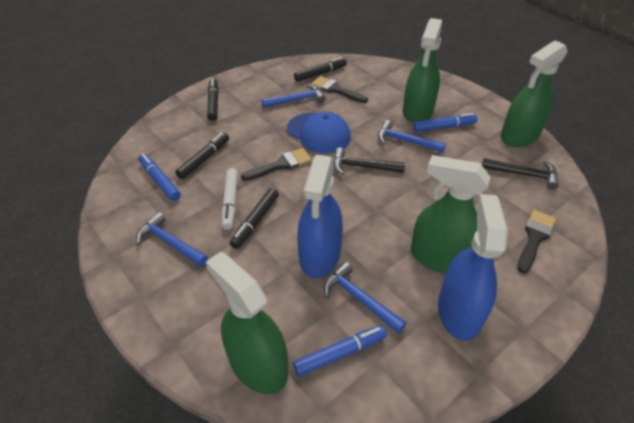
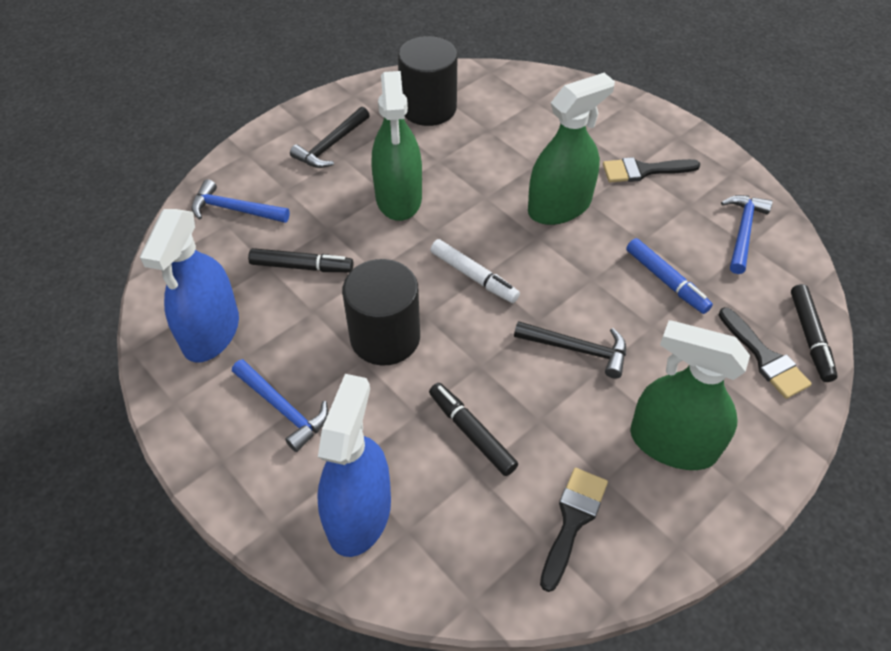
black cylinder: 0 -> 2
black marker: 4 -> 3
blue cap: 1 -> 0
blue hammer: 4 -> 3
blue marker: 3 -> 1
green spray bottle: 4 -> 3

